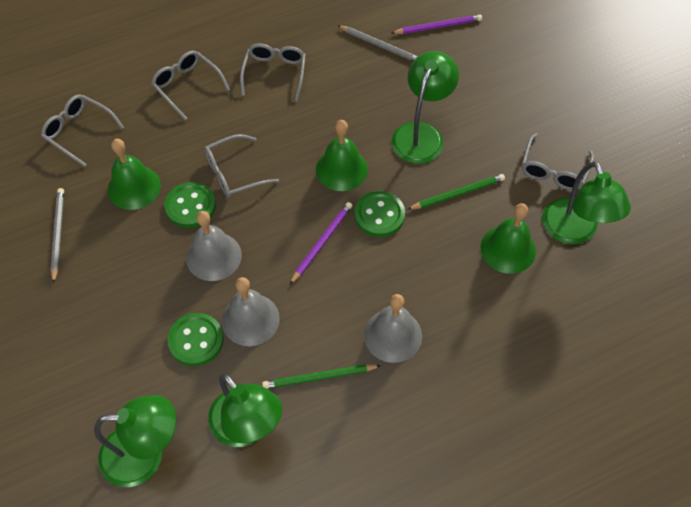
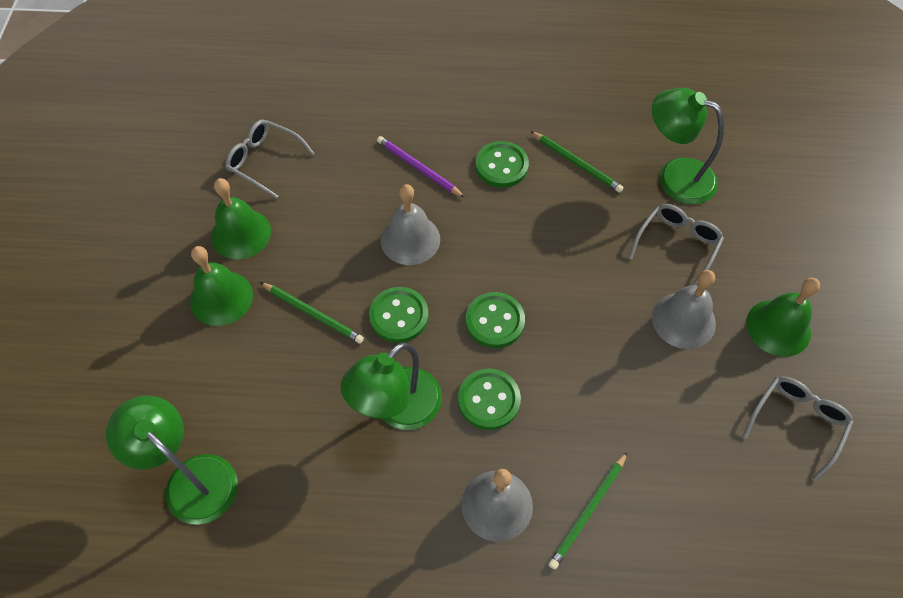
green button: 3 -> 4
green lamp: 4 -> 3
green pencil: 2 -> 3
grey glasses: 5 -> 3
grey pencil: 2 -> 0
purple pencil: 2 -> 1

